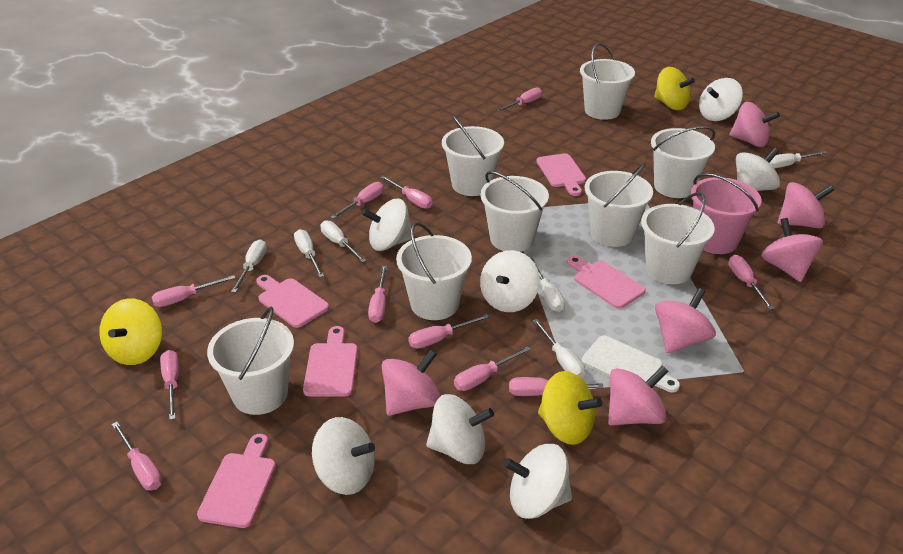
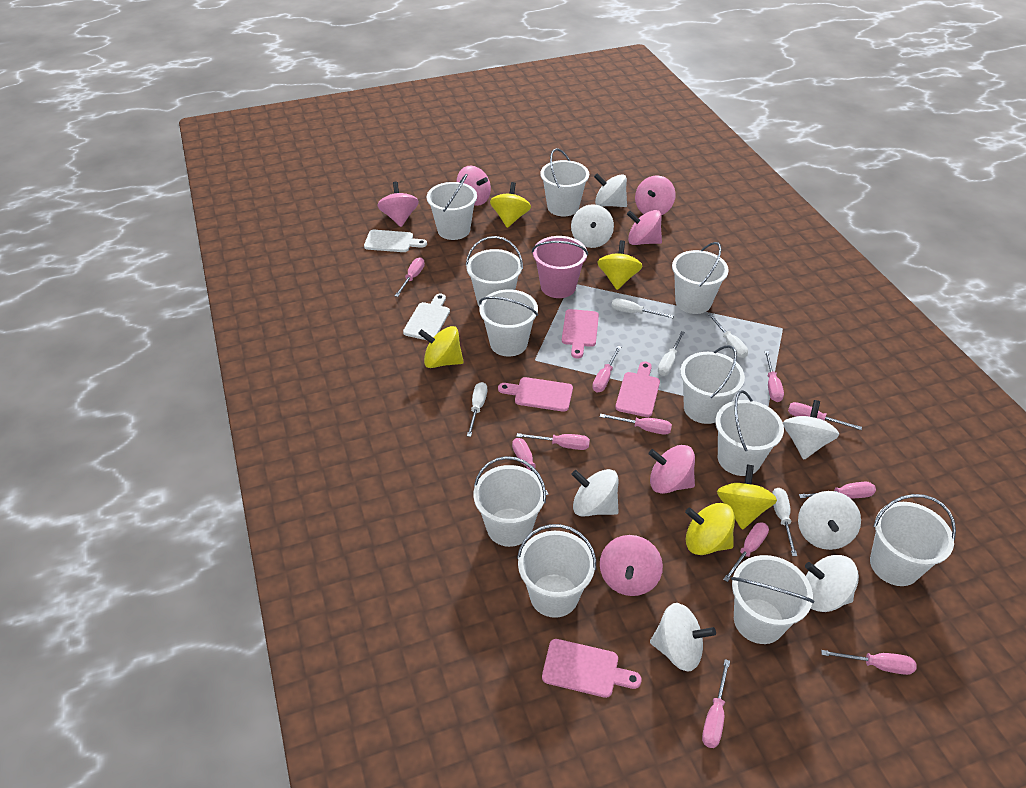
pink cutting board: 5 -> 4
white bucket: 8 -> 11
white cutting board: 1 -> 2
white screwdriver: 6 -> 5
yellow spinning top: 3 -> 5

